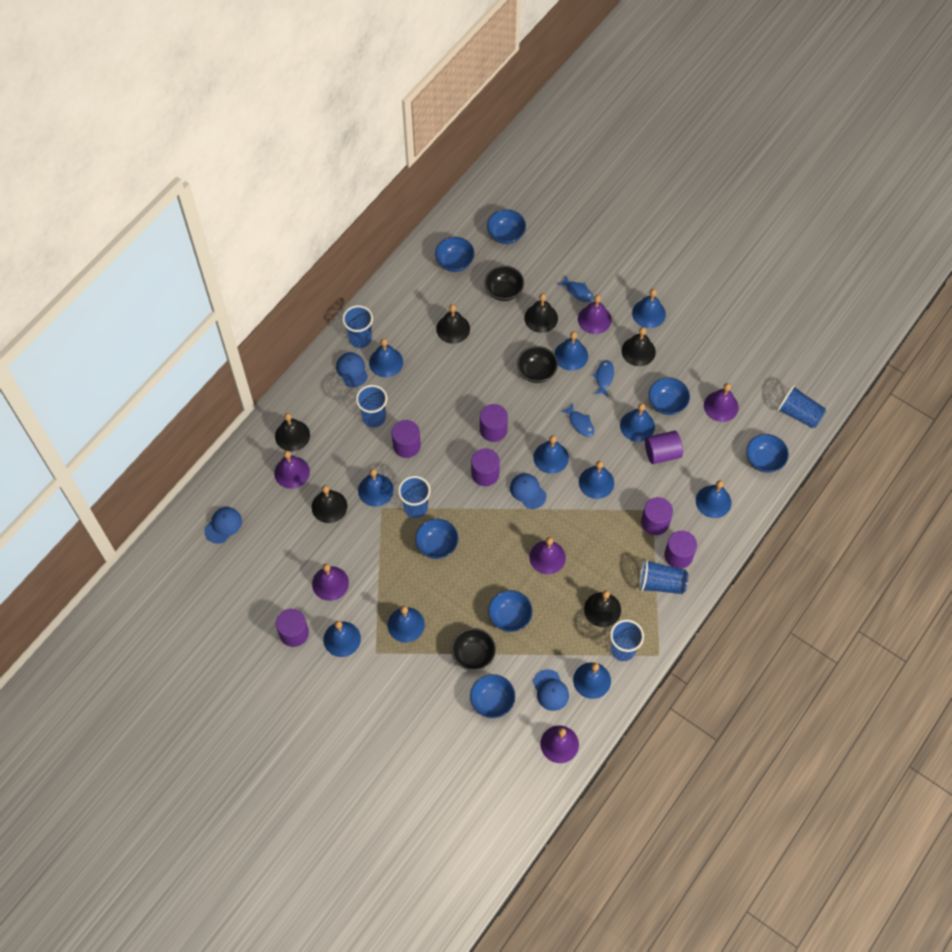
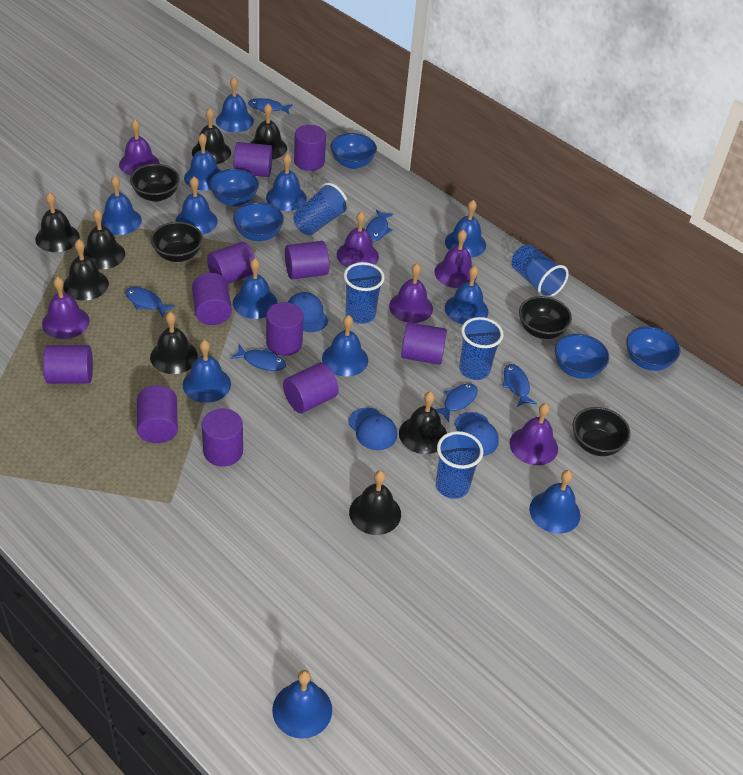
black bell: 6 -> 8
black bowl: 3 -> 4
blue bell: 11 -> 12
blue bowl: 7 -> 5
blue cap: 4 -> 3
blue cup: 6 -> 5
blue fish: 3 -> 6
purple cylinder: 7 -> 11

